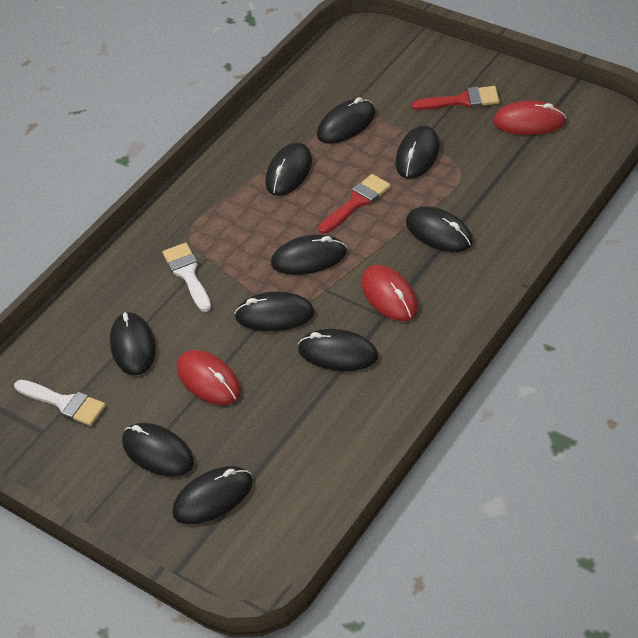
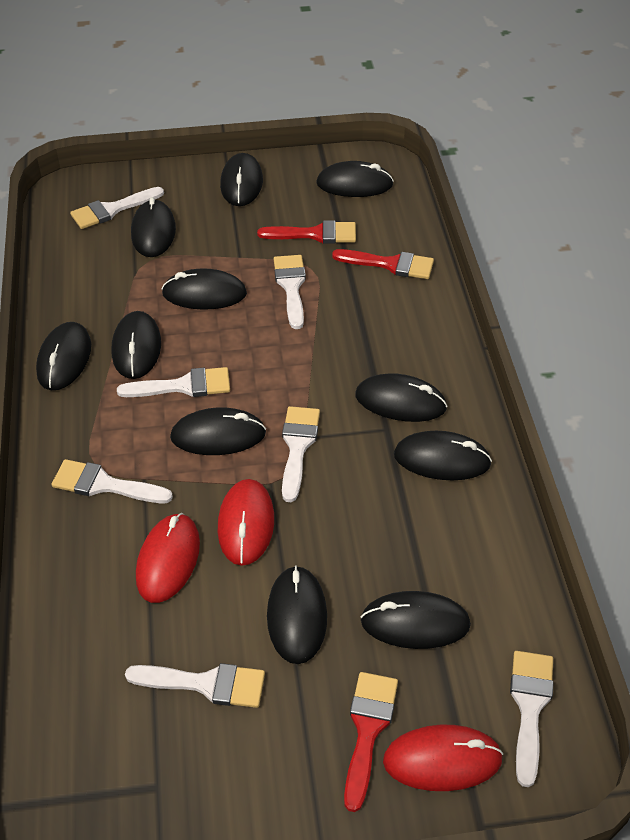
black mouse: 10 -> 11
red brush: 2 -> 3
white brush: 2 -> 7

